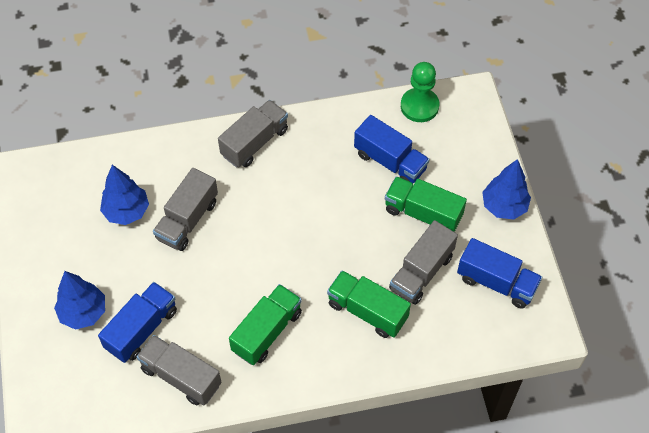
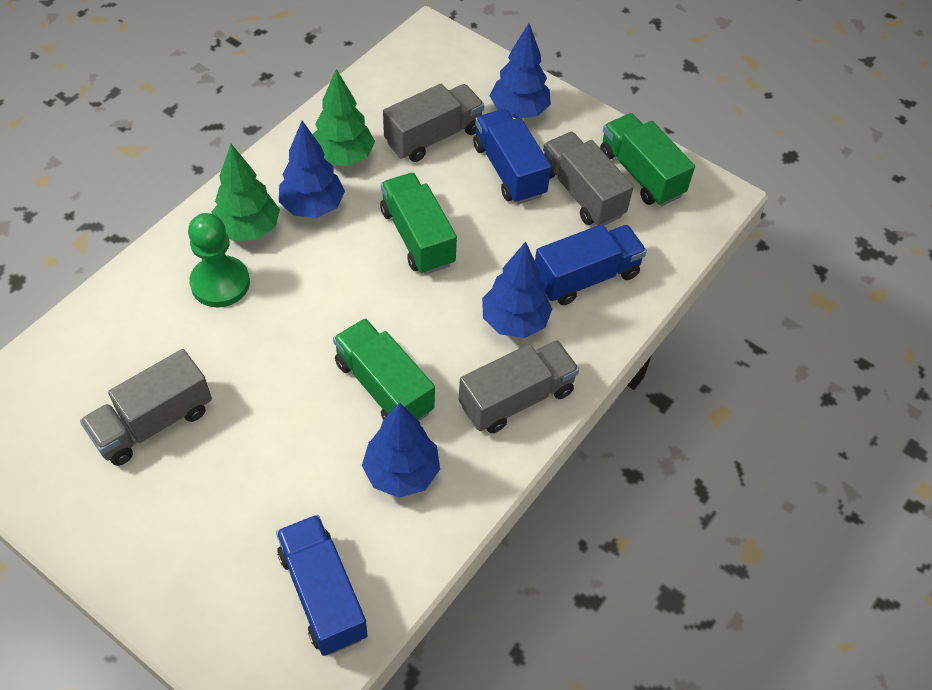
blue tree: 3 -> 4
green tree: 0 -> 2

